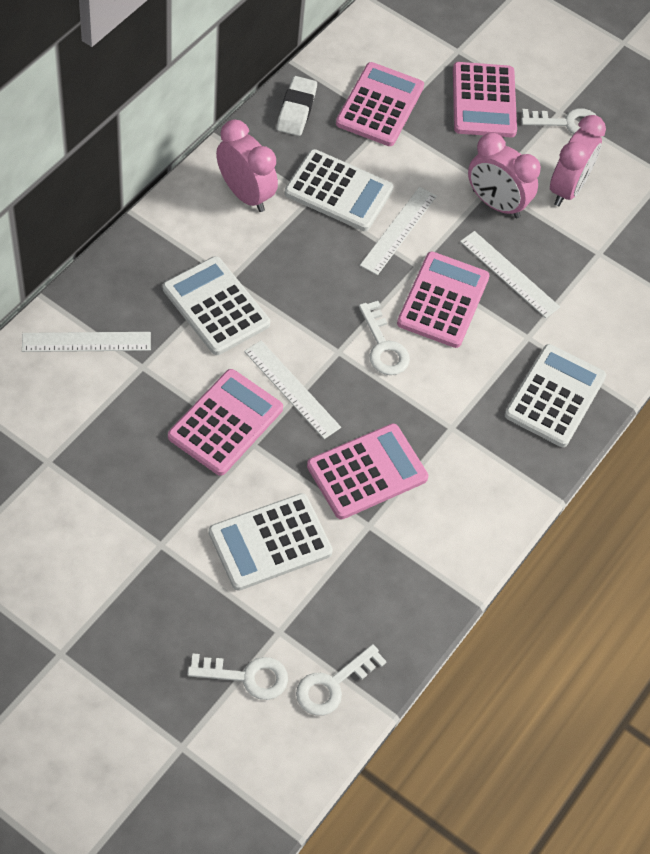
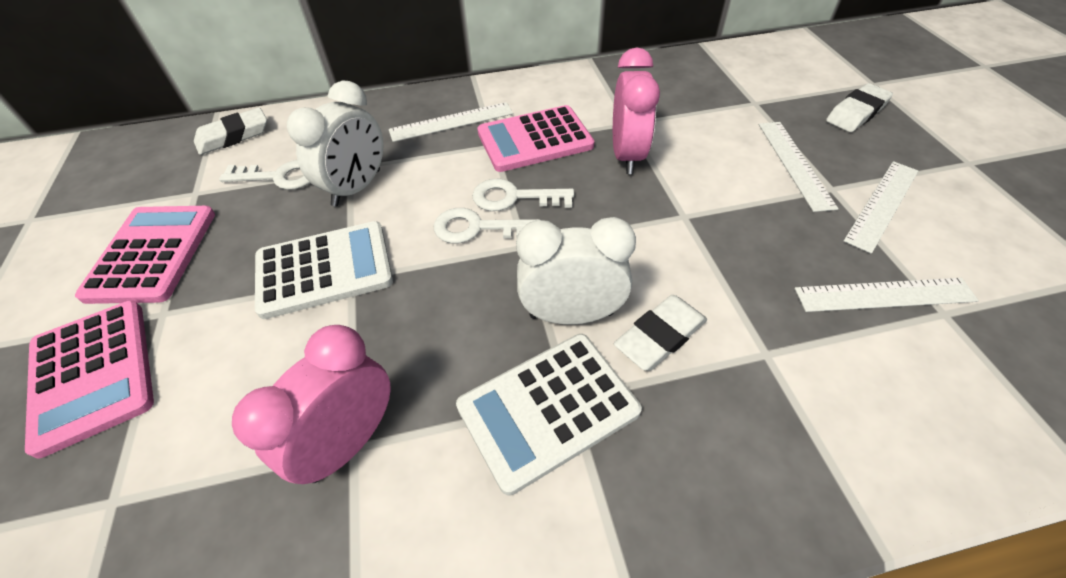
pink calculator: 5 -> 3
pink clock: 3 -> 2
white calculator: 4 -> 2
white clock: 0 -> 2
white eraser: 1 -> 3
white key: 4 -> 3

